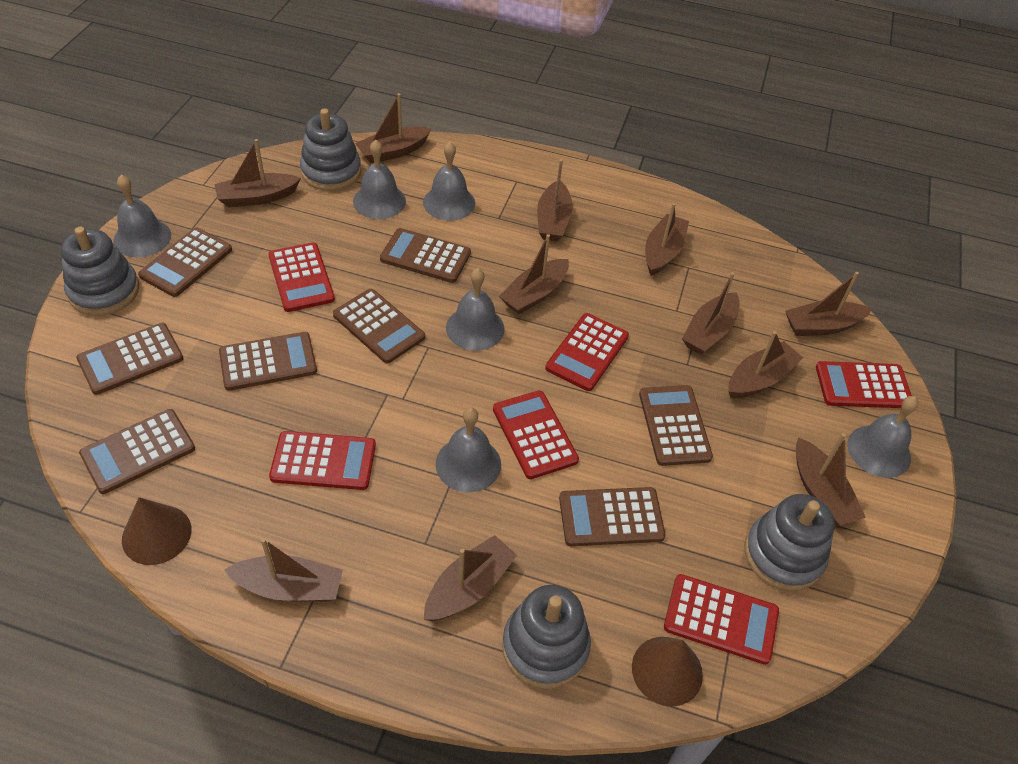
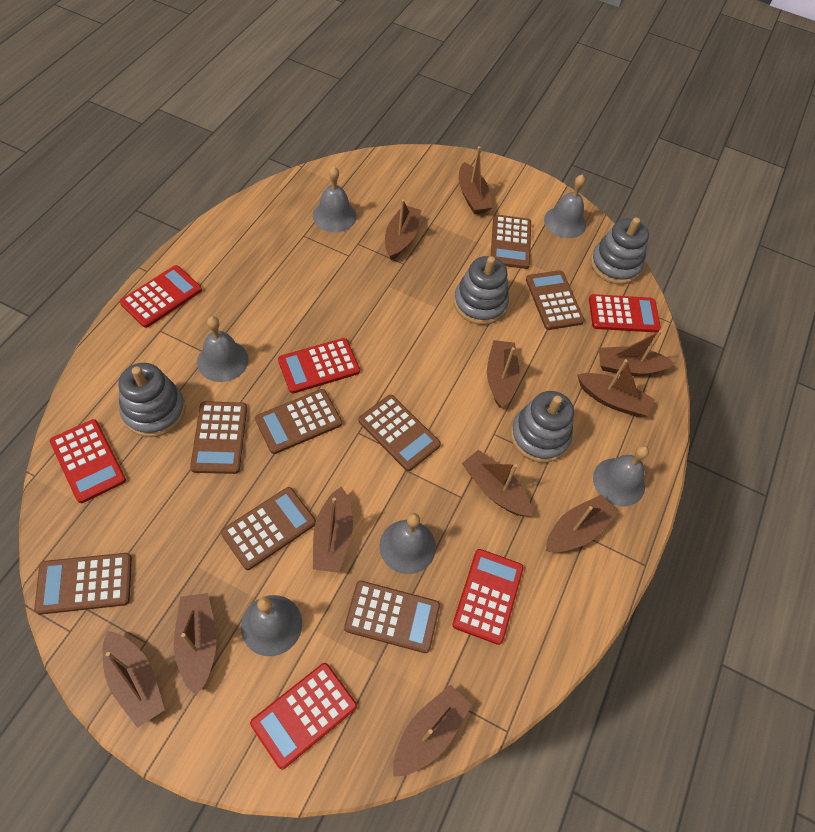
brown cone: 2 -> 0

